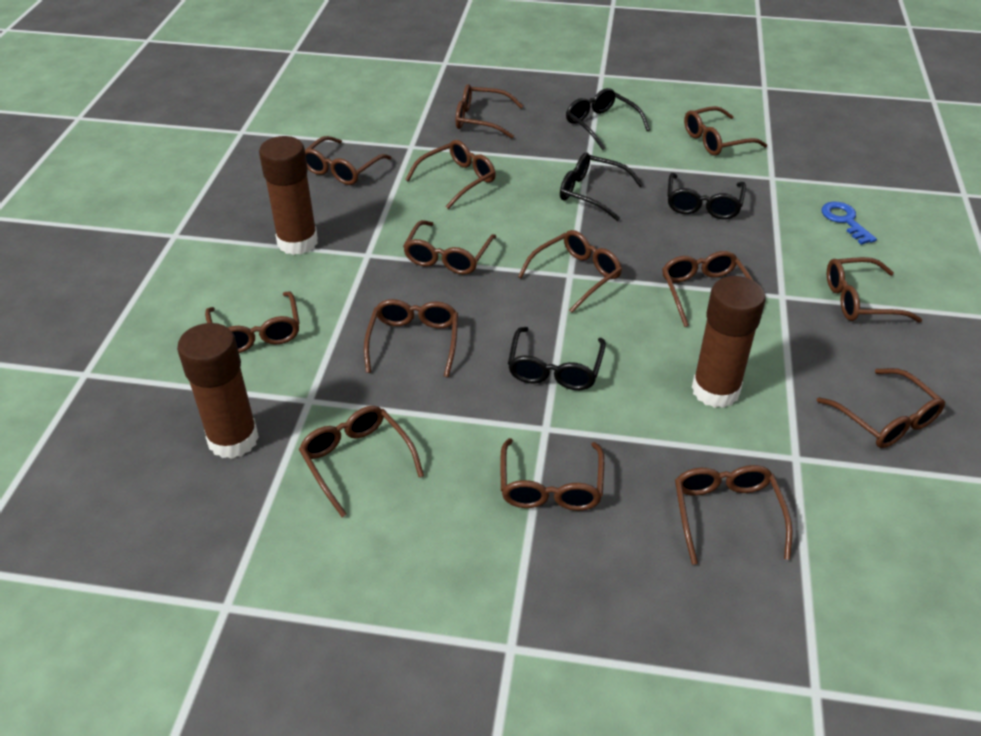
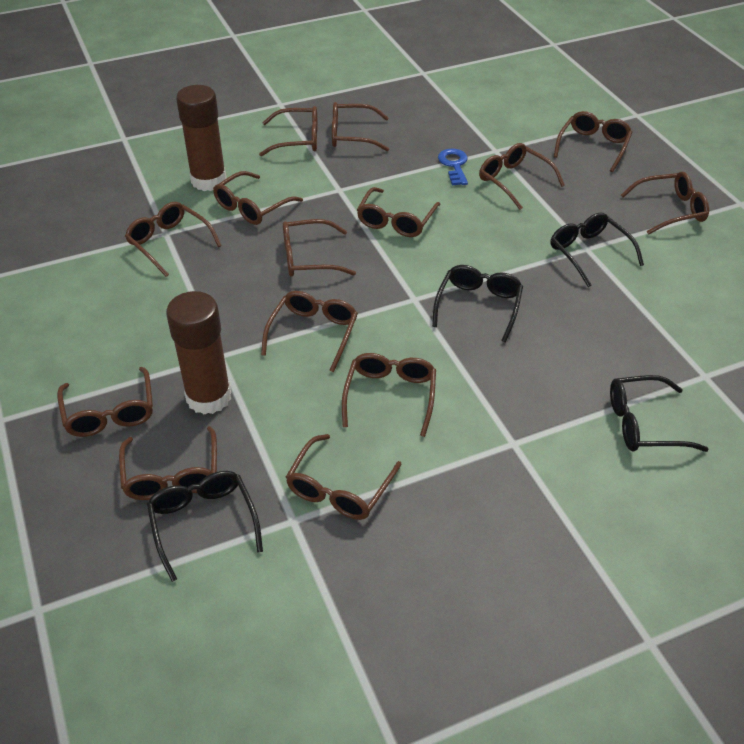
brown glue stick: 3 -> 2

